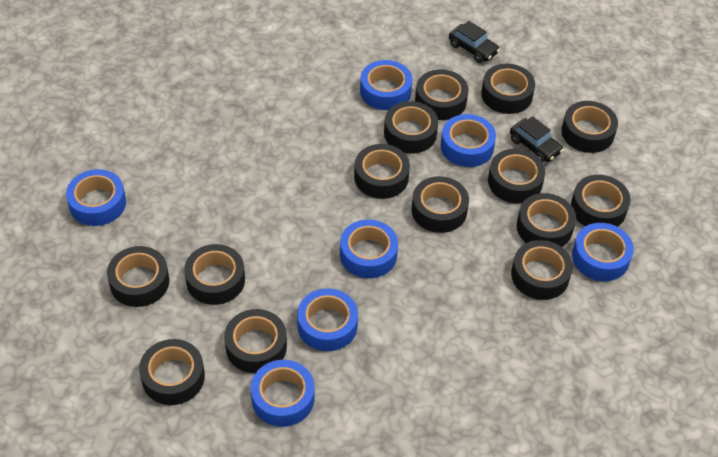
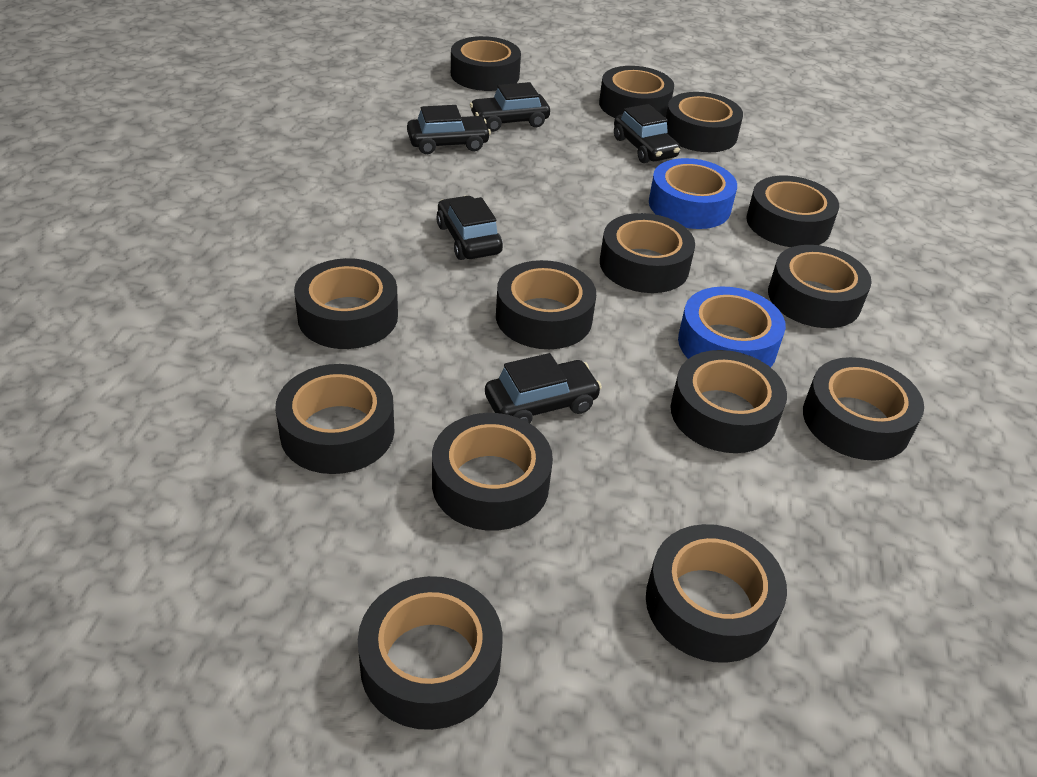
black car: 2 -> 5
blue tape: 7 -> 2

